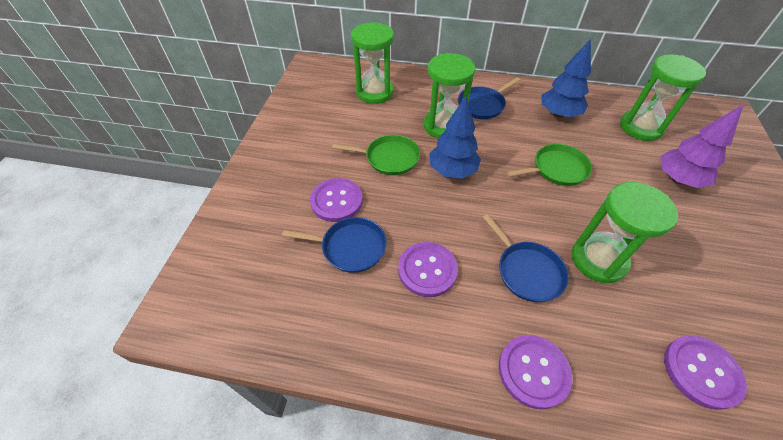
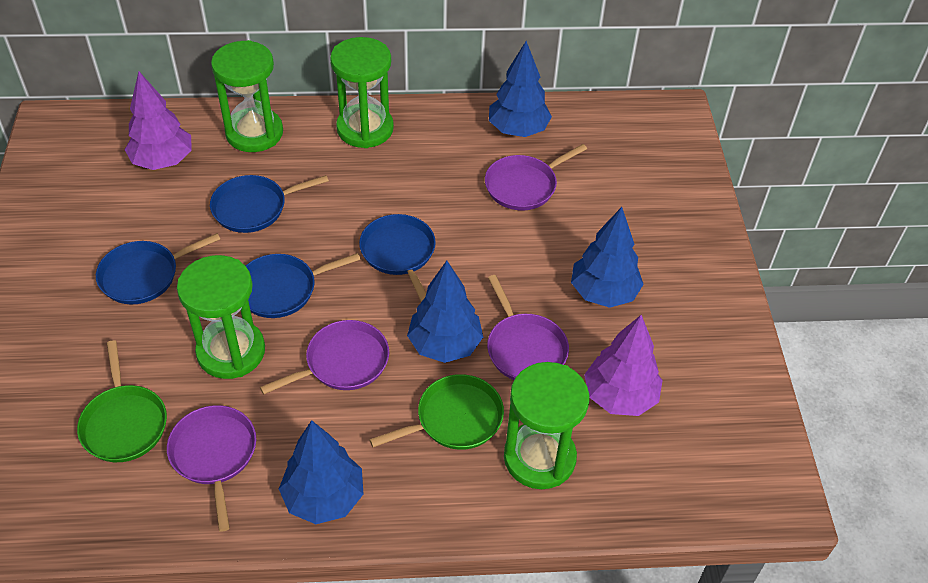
blue pan: 3 -> 4
blue tree: 2 -> 4
purple button: 4 -> 0
purple pan: 0 -> 4
purple tree: 1 -> 2

